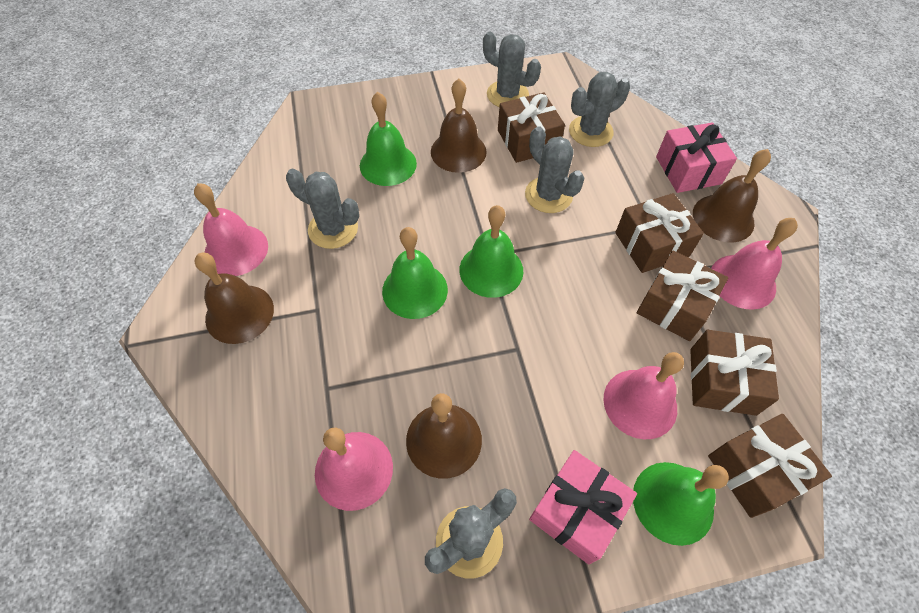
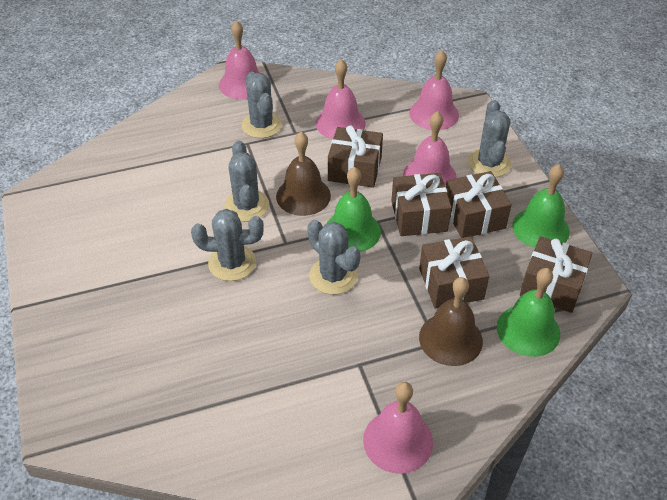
brown bell: 4 -> 2
green bell: 4 -> 3
pink bell: 4 -> 5
pink gift: 2 -> 0

